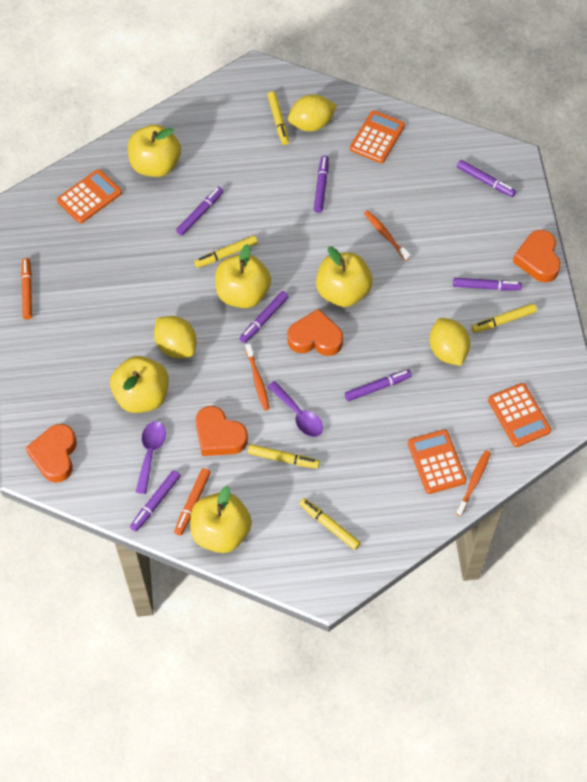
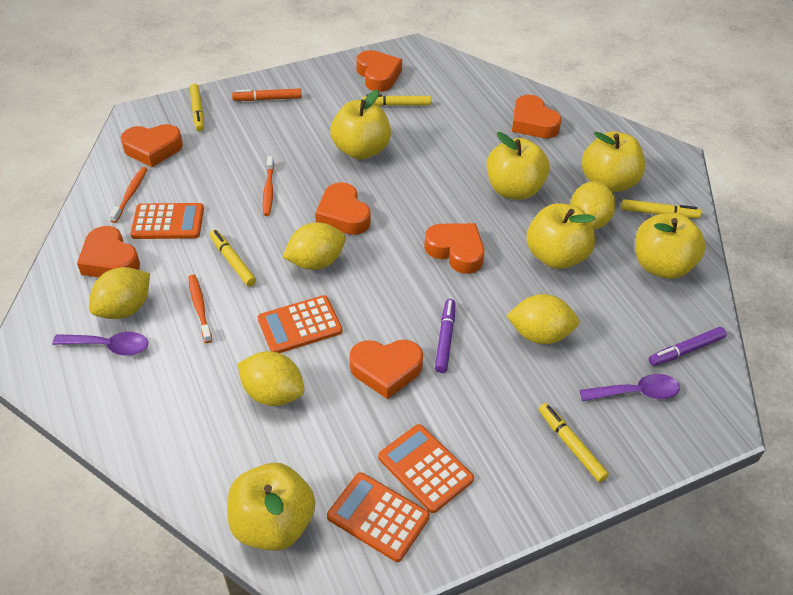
orange heart: 4 -> 7
orange marker: 2 -> 1
purple marker: 7 -> 2
yellow apple: 5 -> 6
yellow lemon: 3 -> 5

